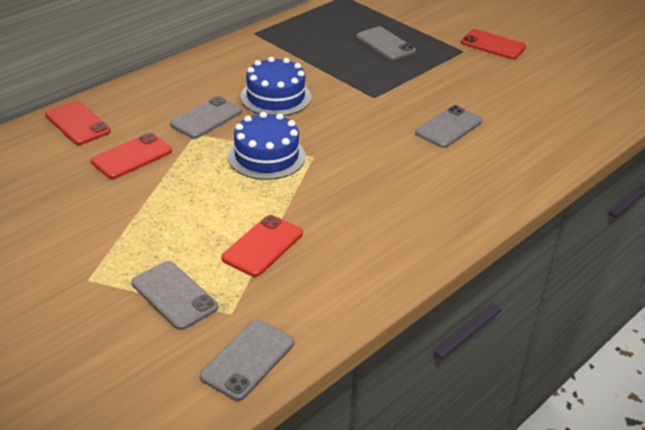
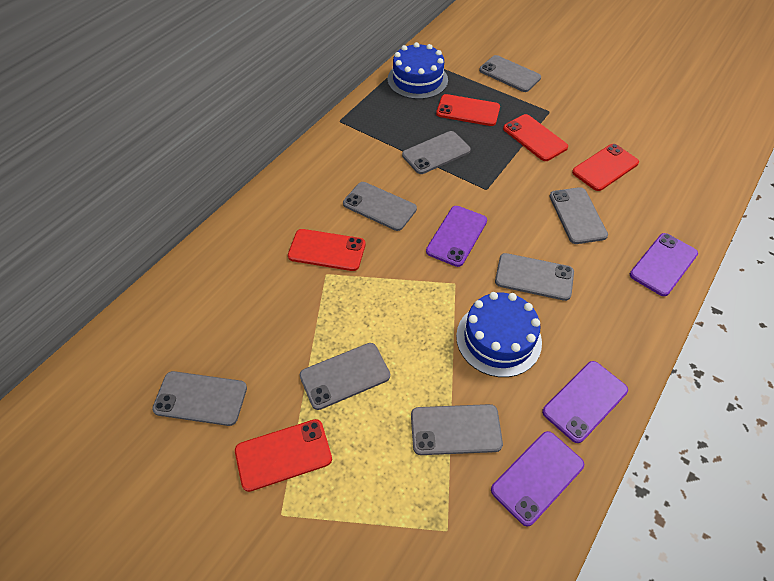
grey phone: 5 -> 8
purple phone: 0 -> 4
red phone: 4 -> 5

